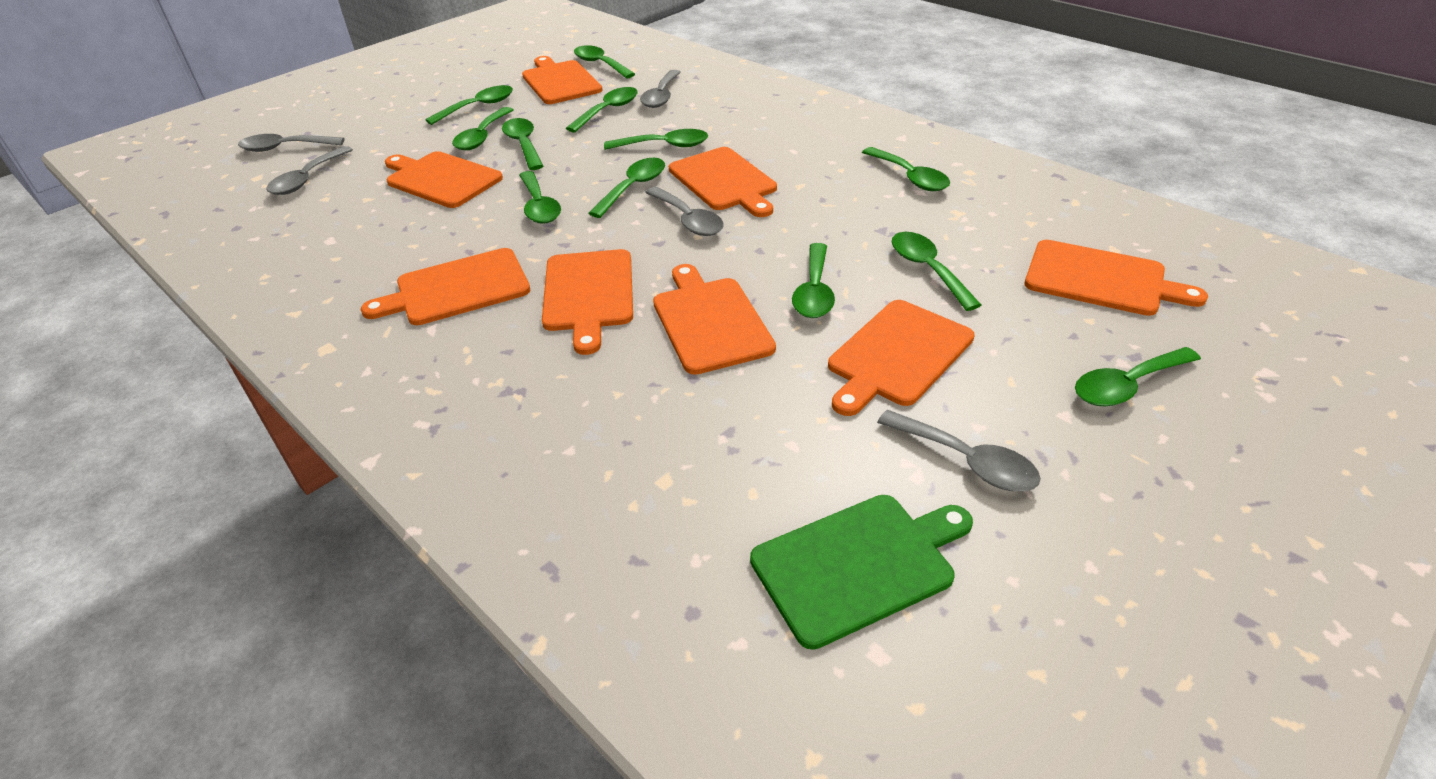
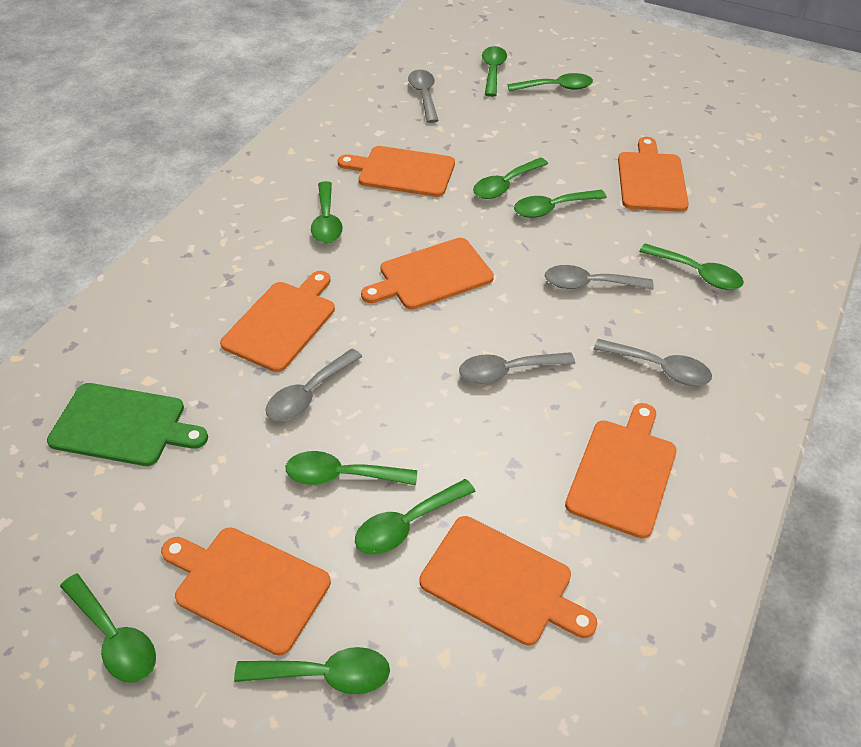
green spoon: 12 -> 10
orange cutting board: 8 -> 7

